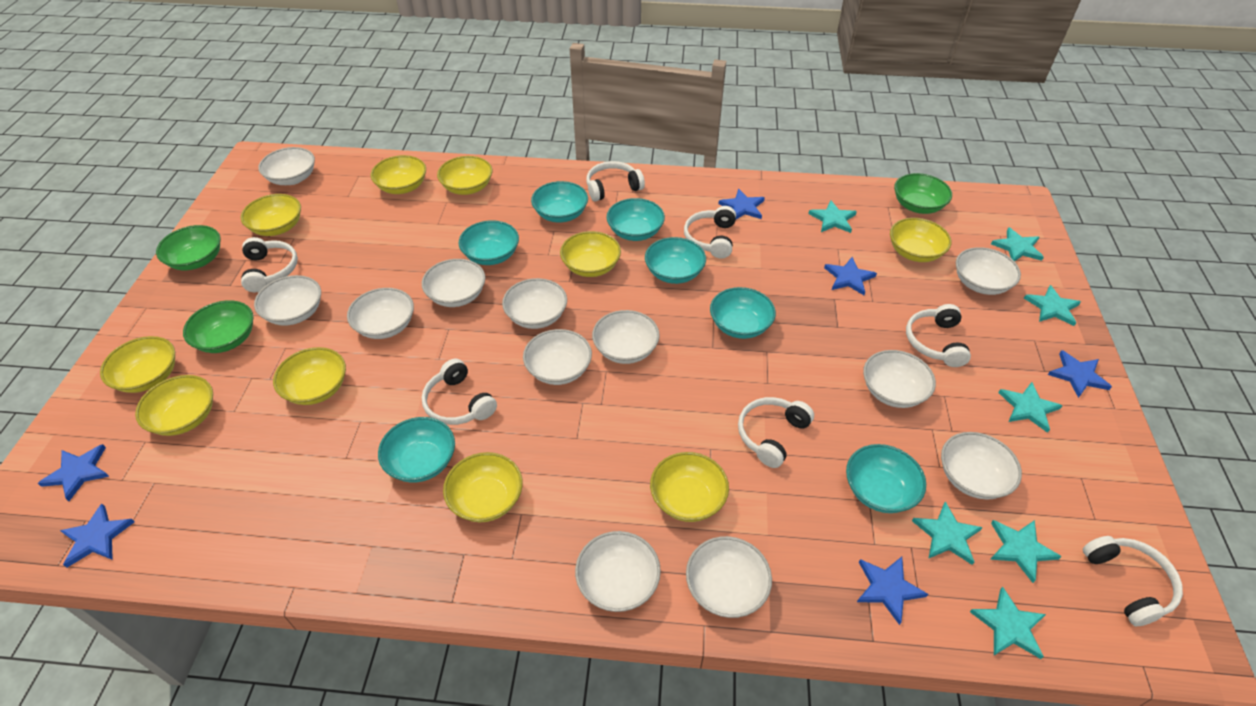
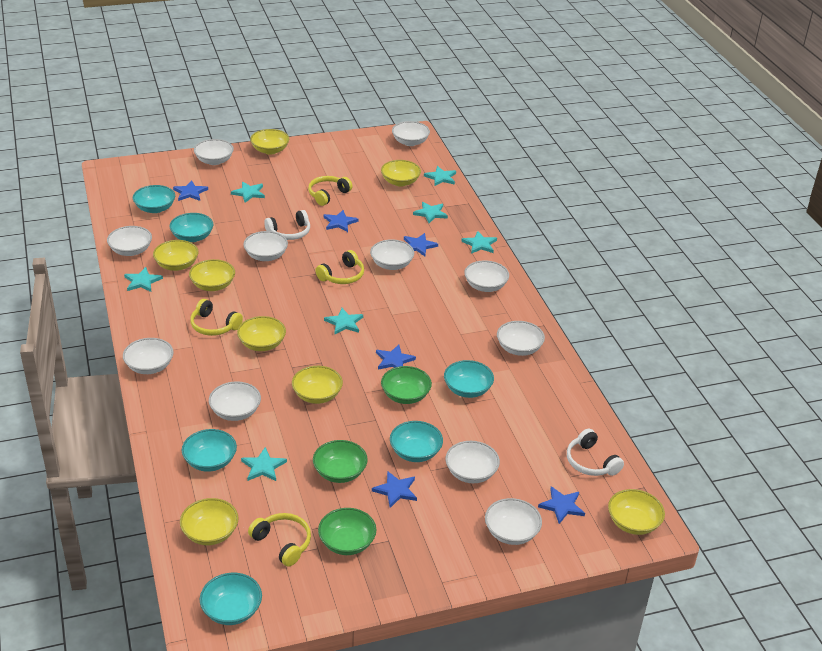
turquoise bowl: 7 -> 6
white bowl: 12 -> 11
white headphones: 7 -> 2
yellow bowl: 10 -> 8
yellow headphones: 0 -> 4

